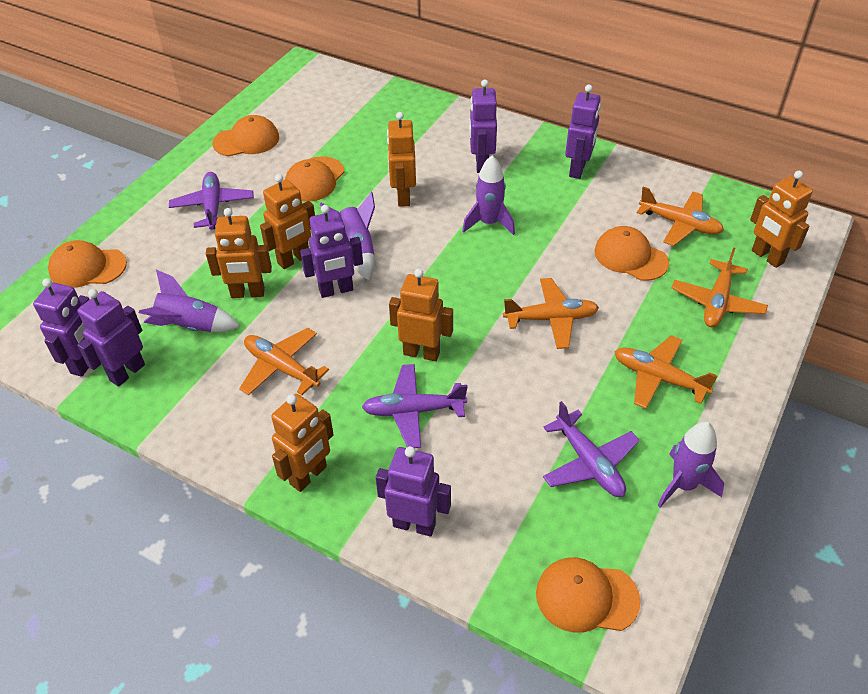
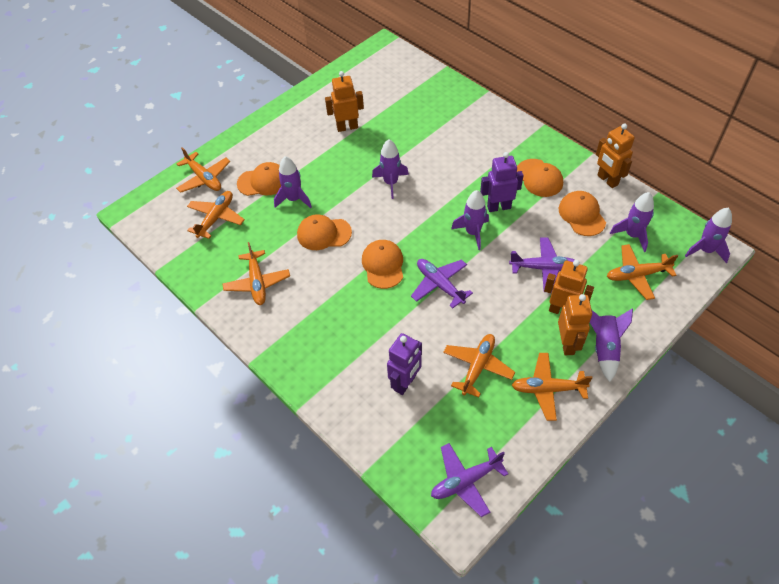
orange plane: 5 -> 6
orange robot: 6 -> 4
purple robot: 6 -> 2
purple rocket: 4 -> 6

